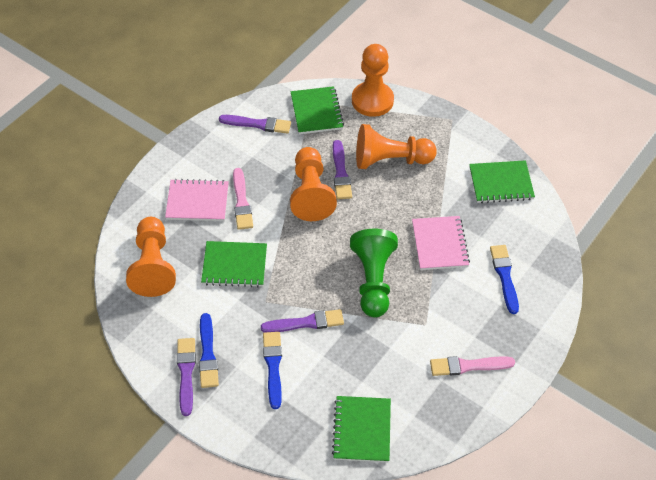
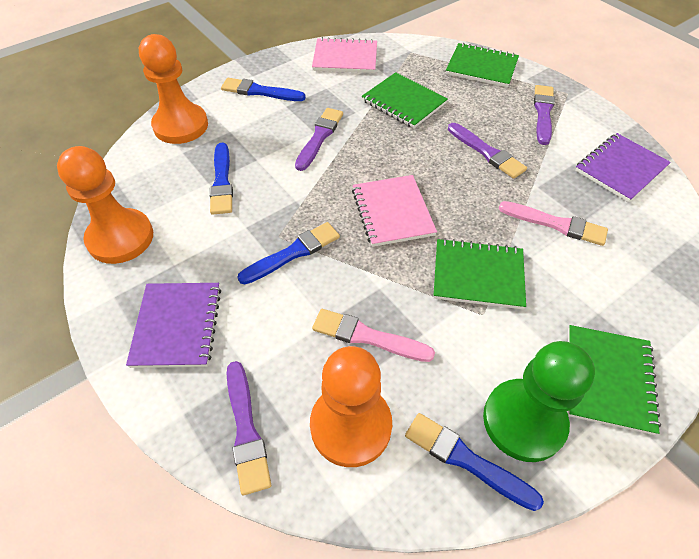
blue brush: 3 -> 4
orange pawn: 4 -> 3
purple notebook: 0 -> 2

